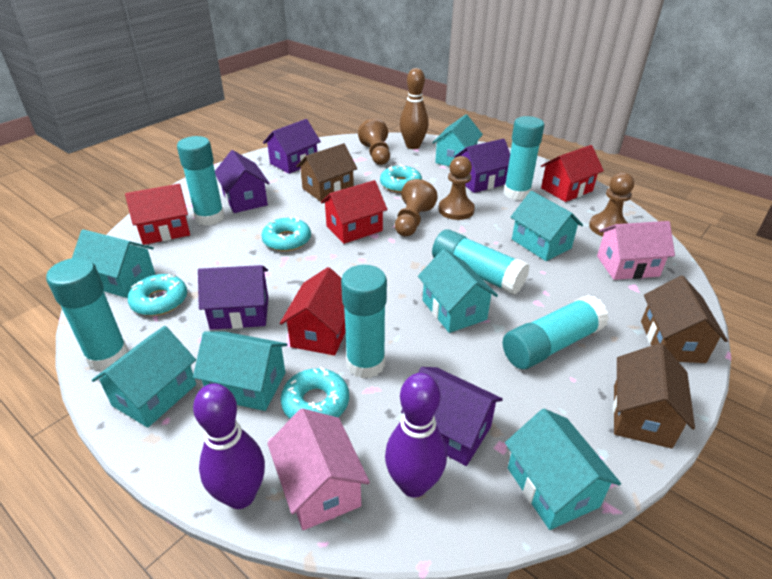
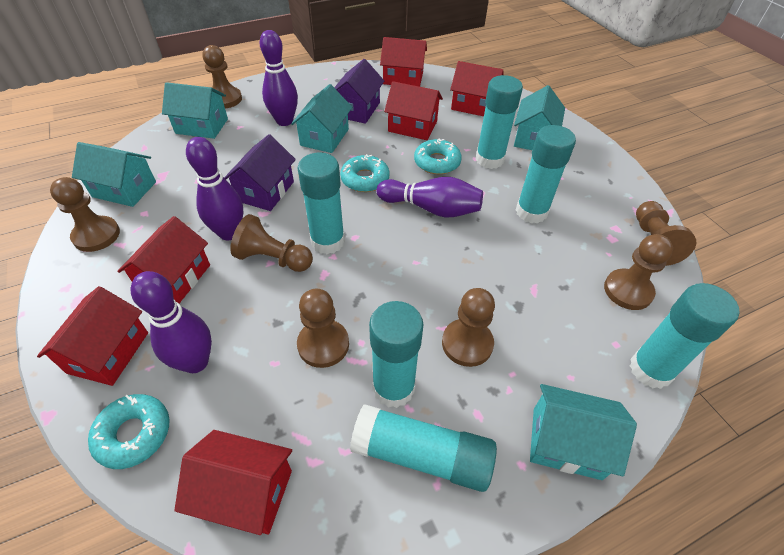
brown bowling pin: 1 -> 0
brown house: 3 -> 0
brown pawn: 4 -> 7
pink house: 2 -> 0
purple bowling pin: 2 -> 4
purple house: 5 -> 2
red house: 4 -> 6
turquoise donut: 4 -> 3
turquoise house: 7 -> 5

